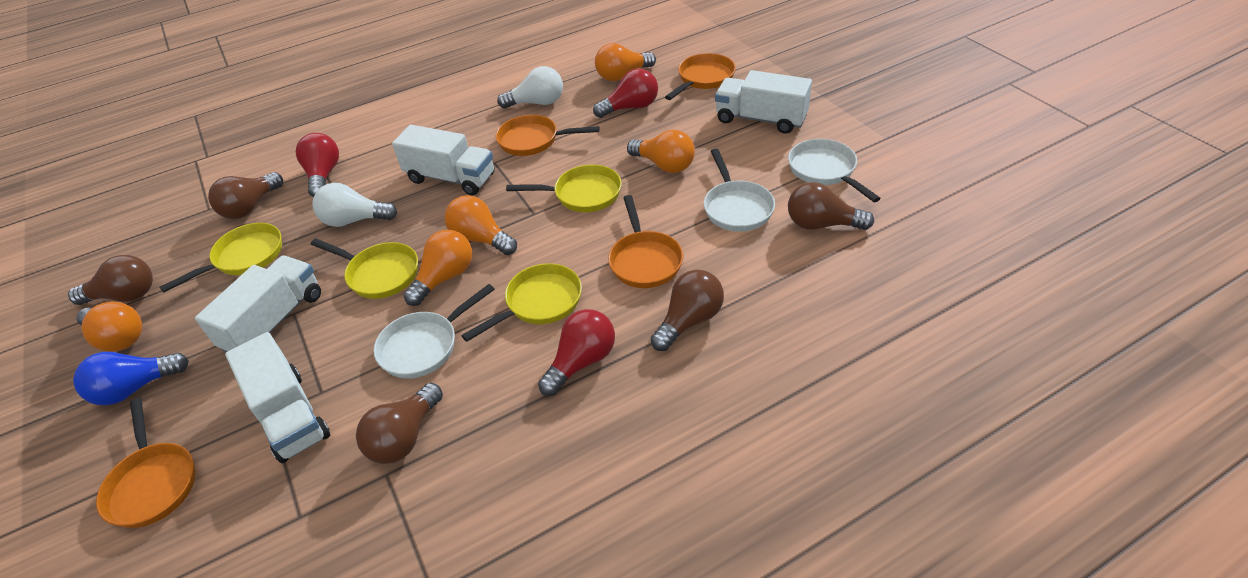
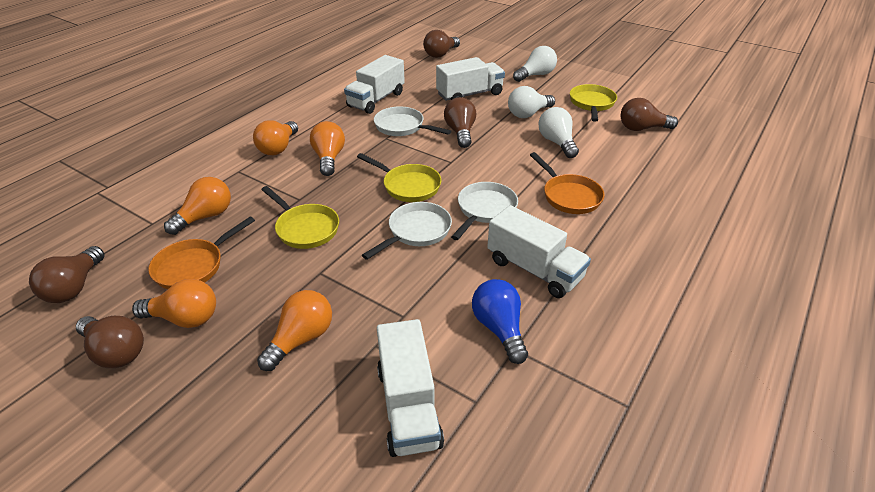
orange pan: 4 -> 2
red light bulb: 3 -> 0
white light bulb: 2 -> 3
yellow pan: 4 -> 3

